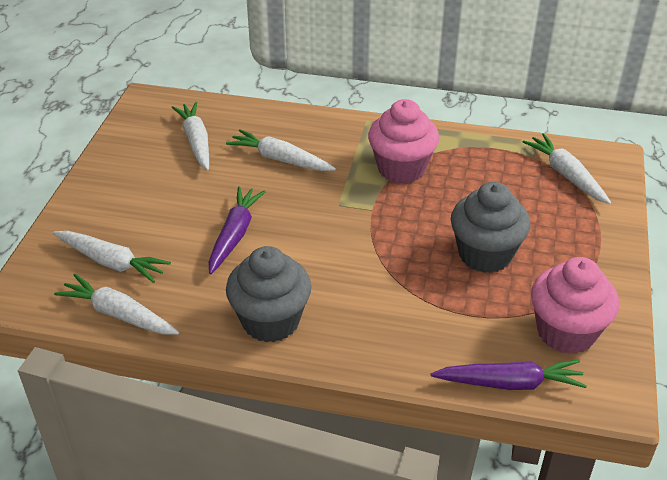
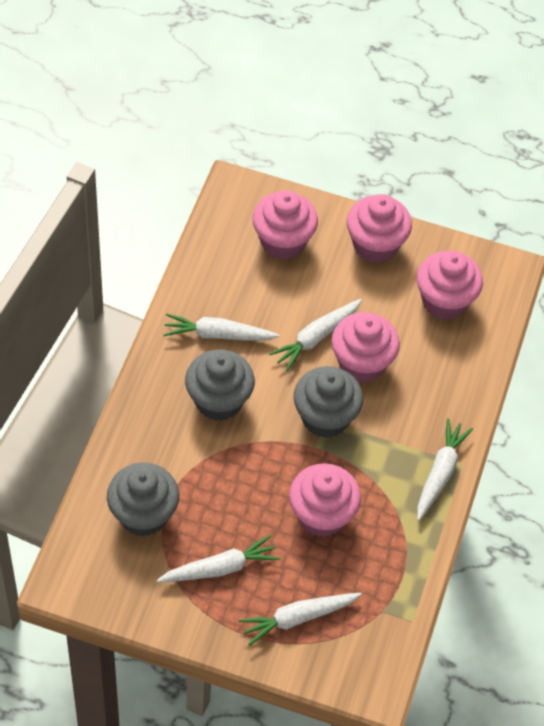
grey cupcake: 2 -> 3
pink cupcake: 2 -> 5
purple carrot: 2 -> 0

